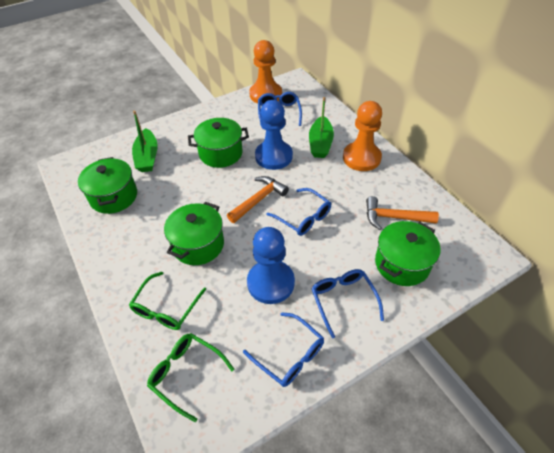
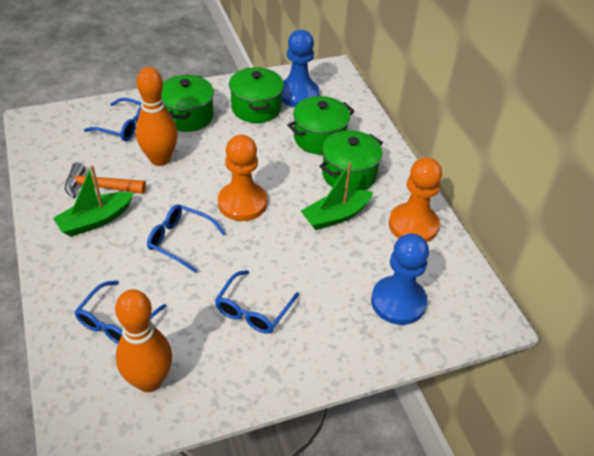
green glasses: 2 -> 0
orange bowling pin: 0 -> 2
orange hammer: 2 -> 1

